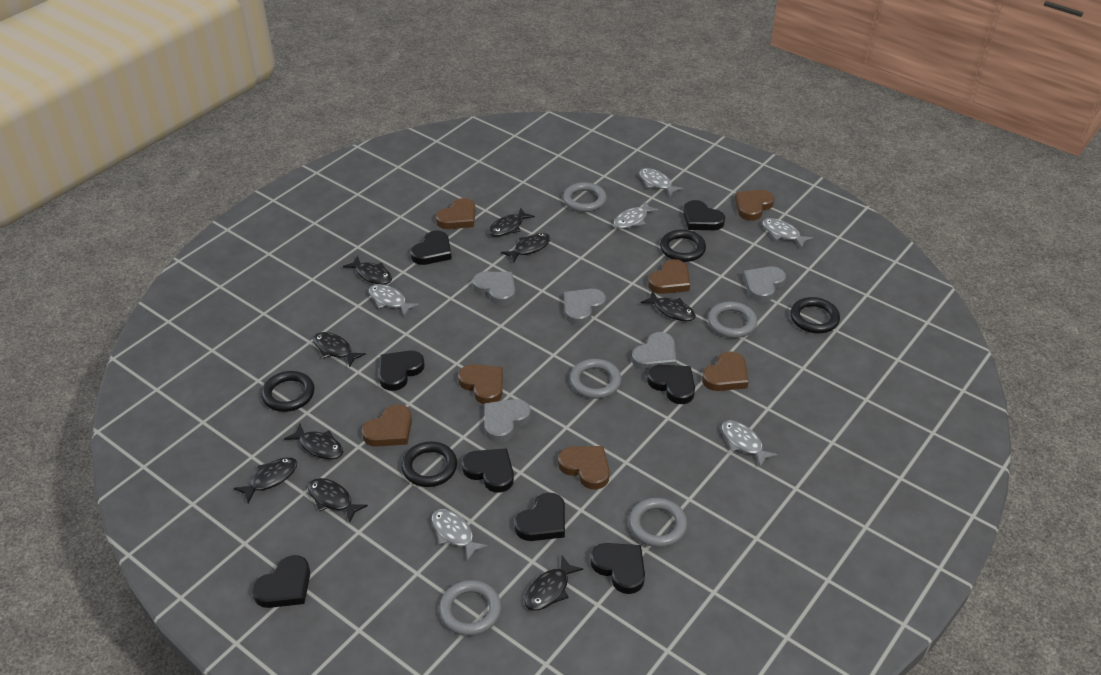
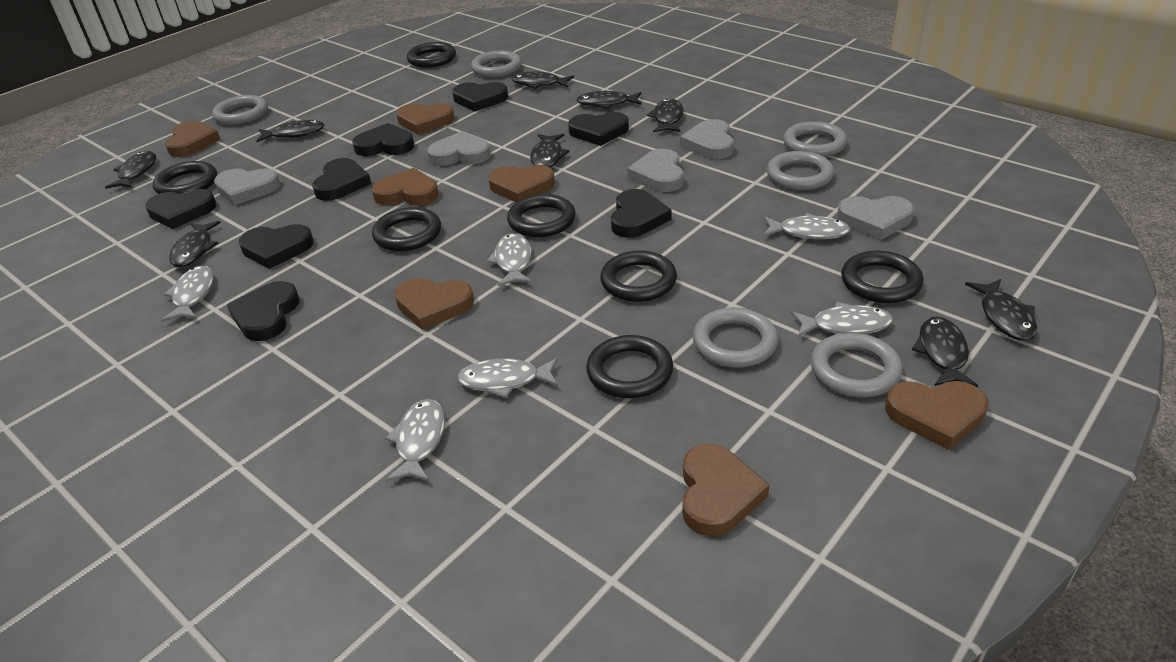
black ring: 4 -> 7
grey ring: 5 -> 6

